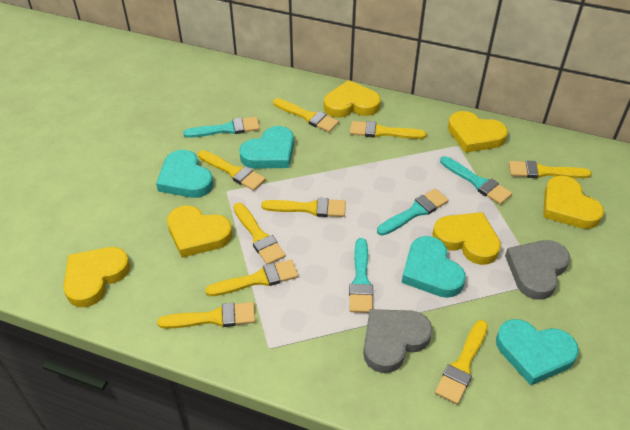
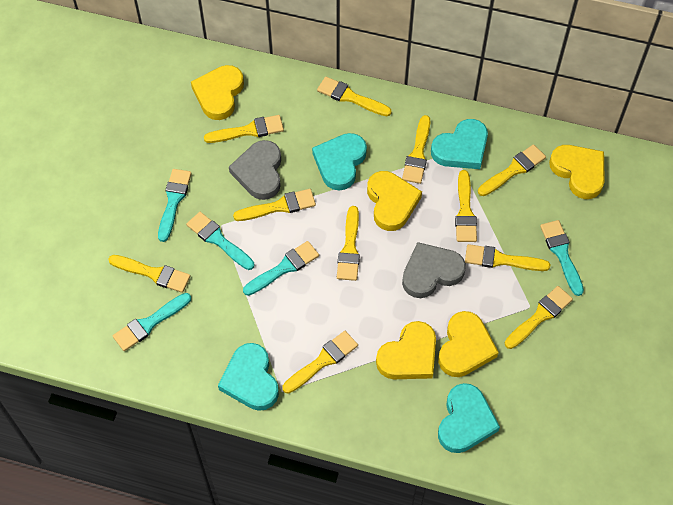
turquoise brush: 4 -> 5
yellow brush: 9 -> 11
yellow heart: 6 -> 5

